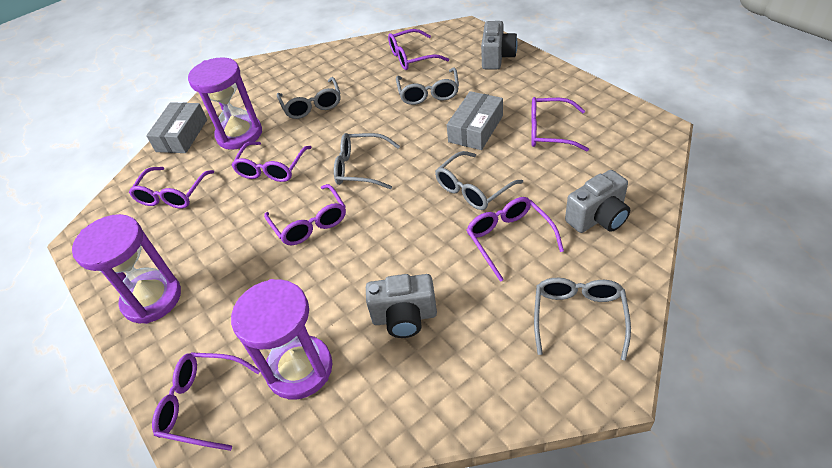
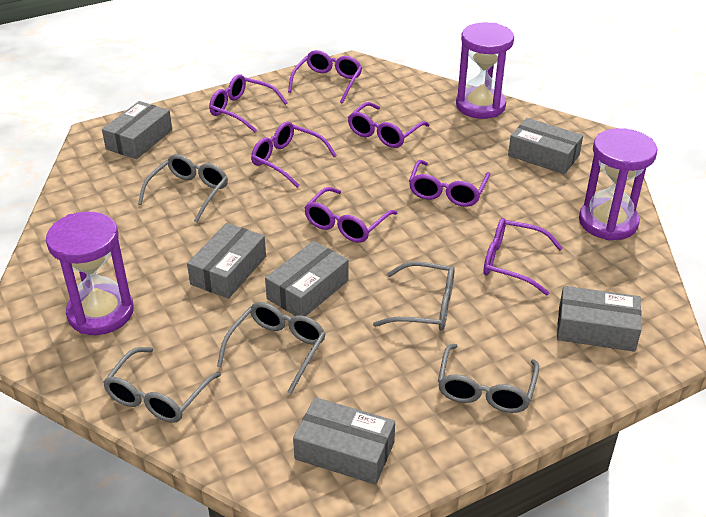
grey box: 2 -> 6
grey camera: 3 -> 0

